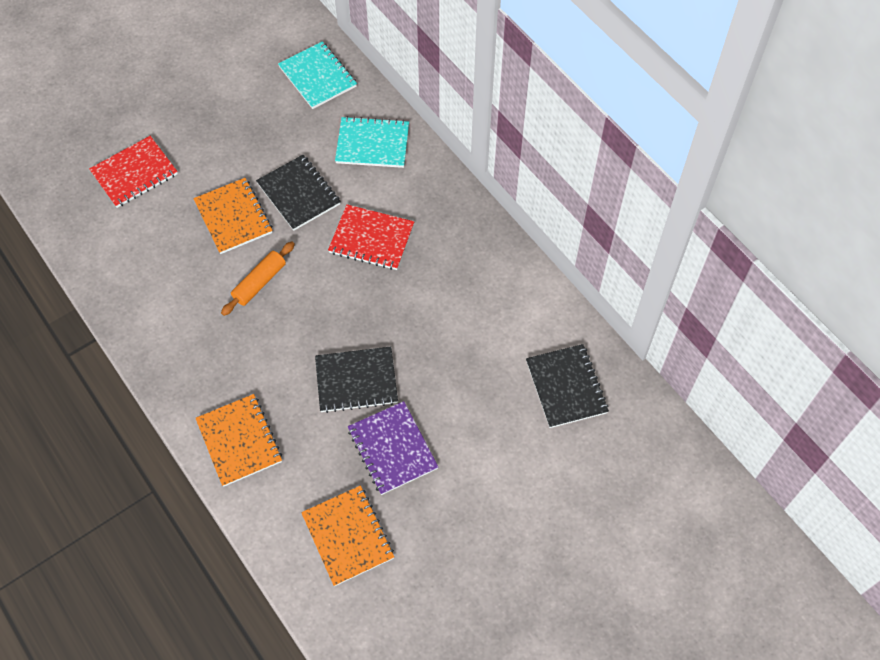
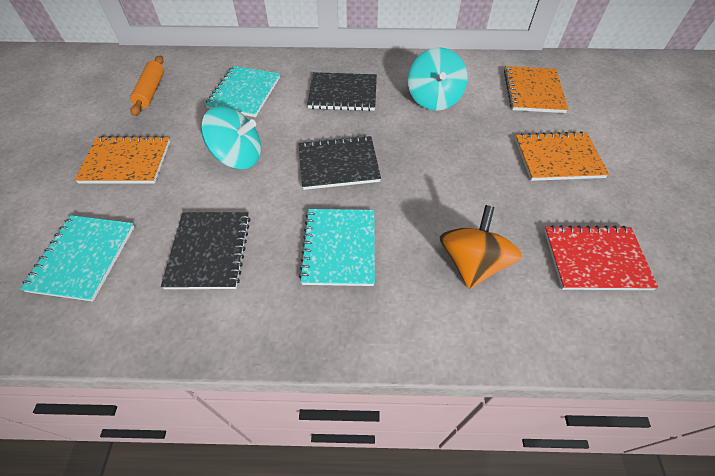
orange spinning top: 0 -> 1
purple notebook: 1 -> 0
red notebook: 2 -> 1
turquoise notebook: 2 -> 3
turquoise spinning top: 0 -> 2

